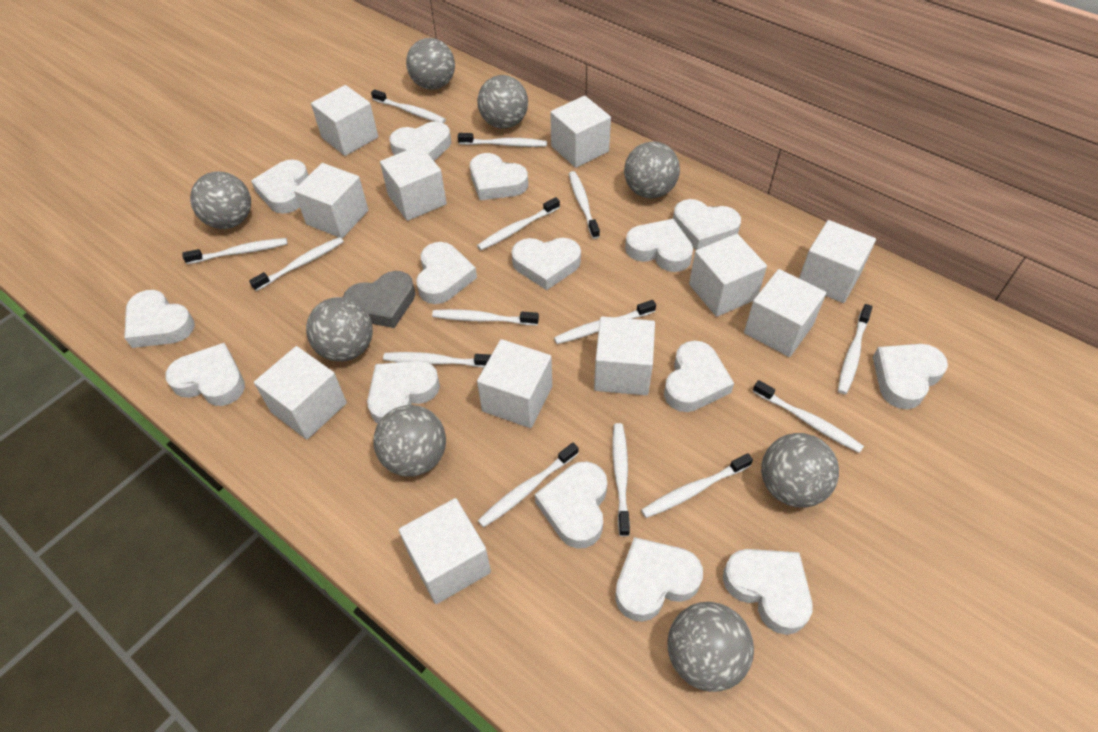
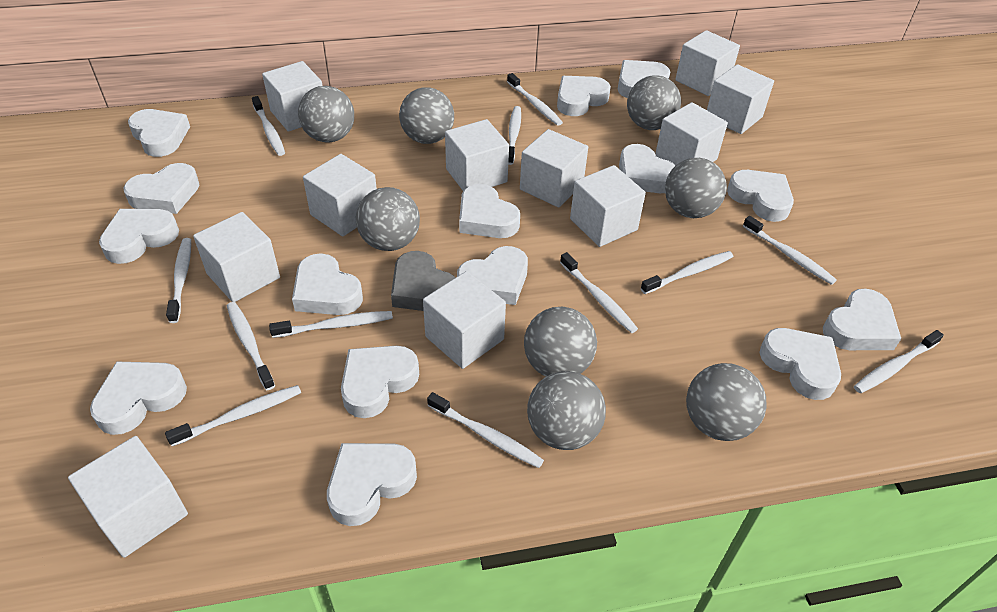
white toothbrush: 14 -> 12

